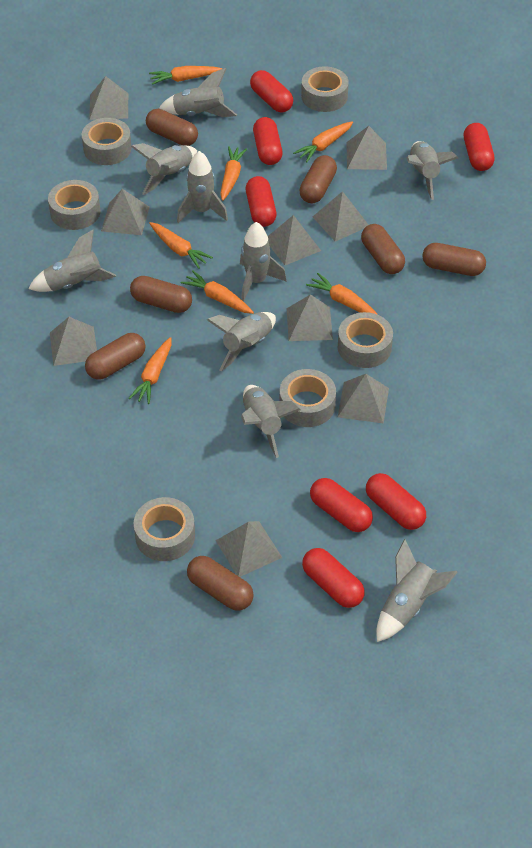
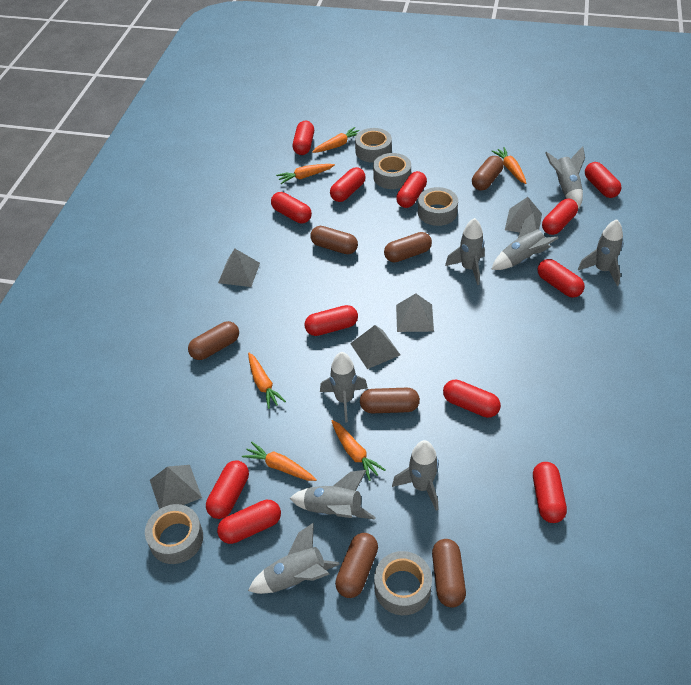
grey pyramid: 9 -> 5
grey rocket: 9 -> 8
grey tape: 6 -> 5
orange carrot: 7 -> 6
red capsule: 7 -> 12

